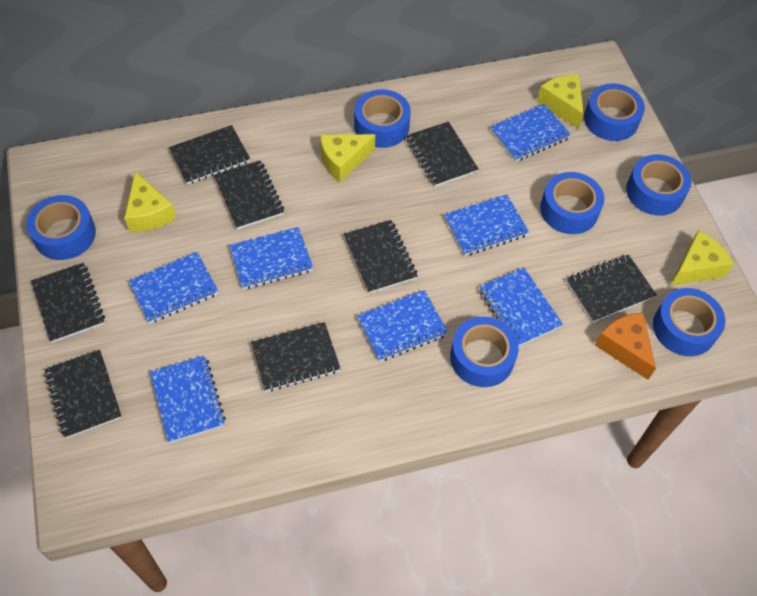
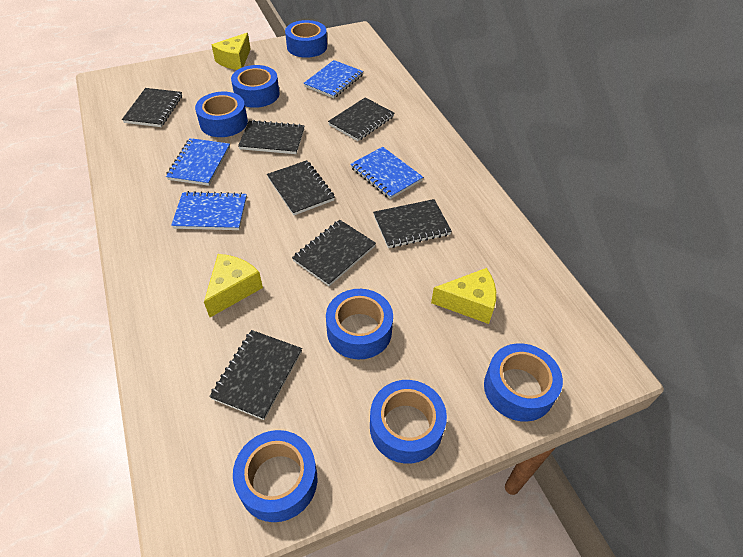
black notebook: 8 -> 7
blue notebook: 7 -> 4
orange cheese: 1 -> 0
yellow cheese: 4 -> 3

